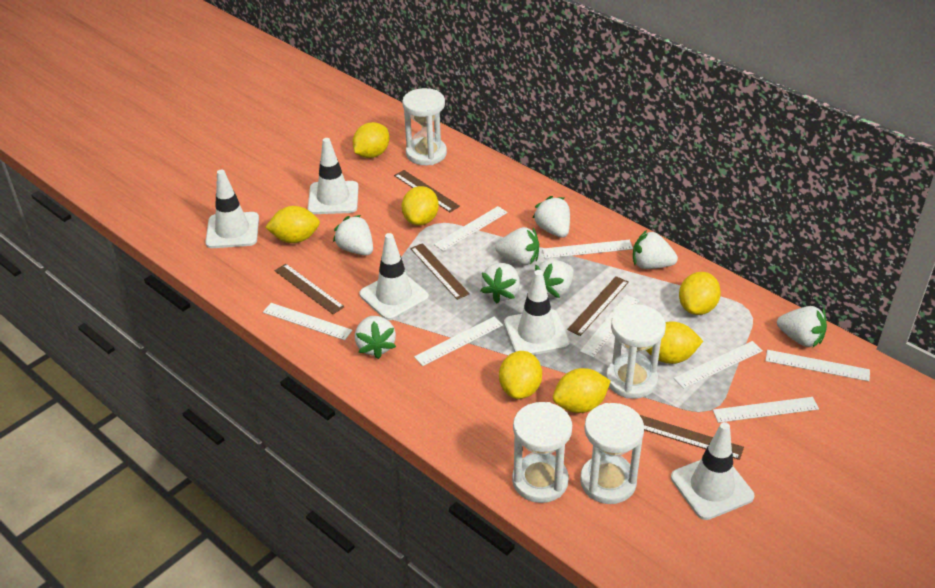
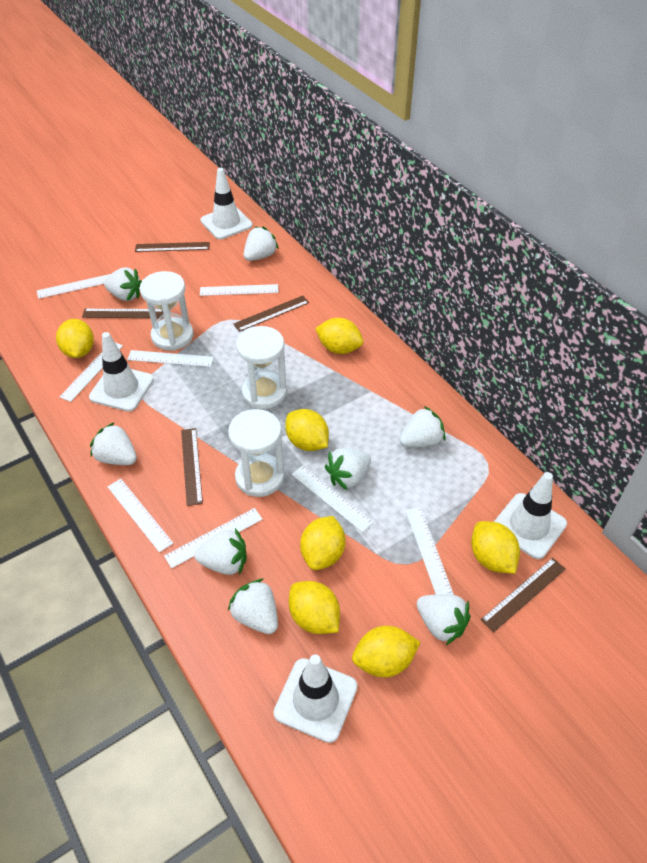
white hourglass: 4 -> 3
white traffic cone: 5 -> 4

